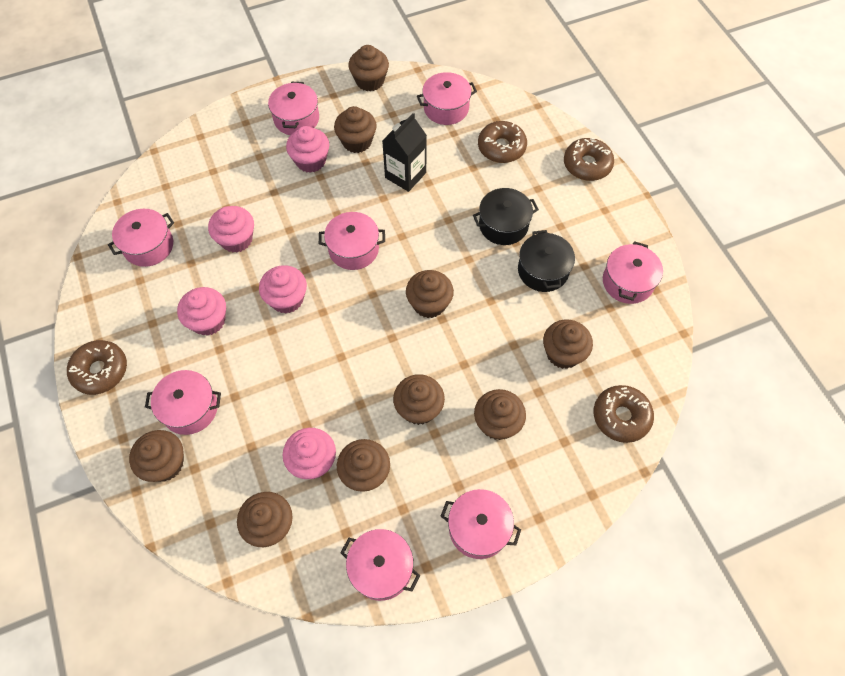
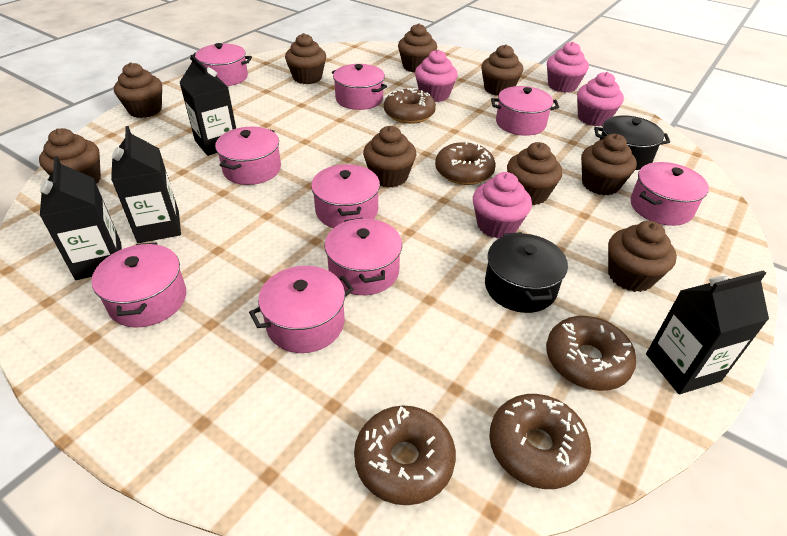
black carton: 1 -> 4
brown donut: 4 -> 5
pink cupcake: 5 -> 4
pink pot: 8 -> 9

